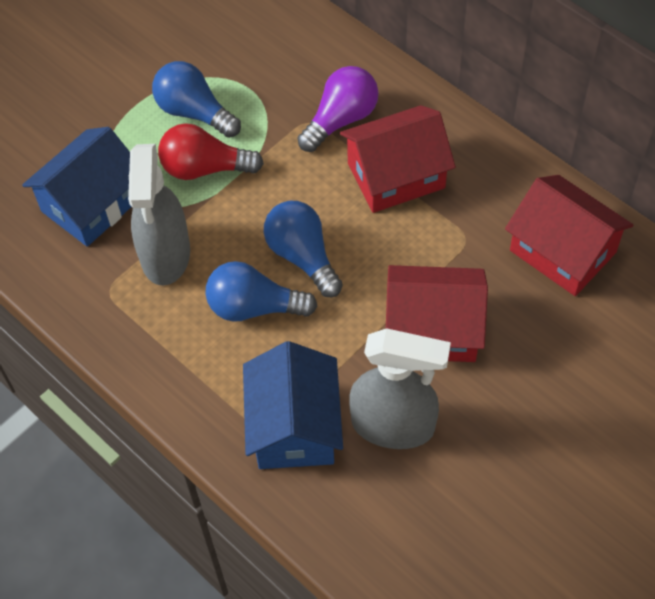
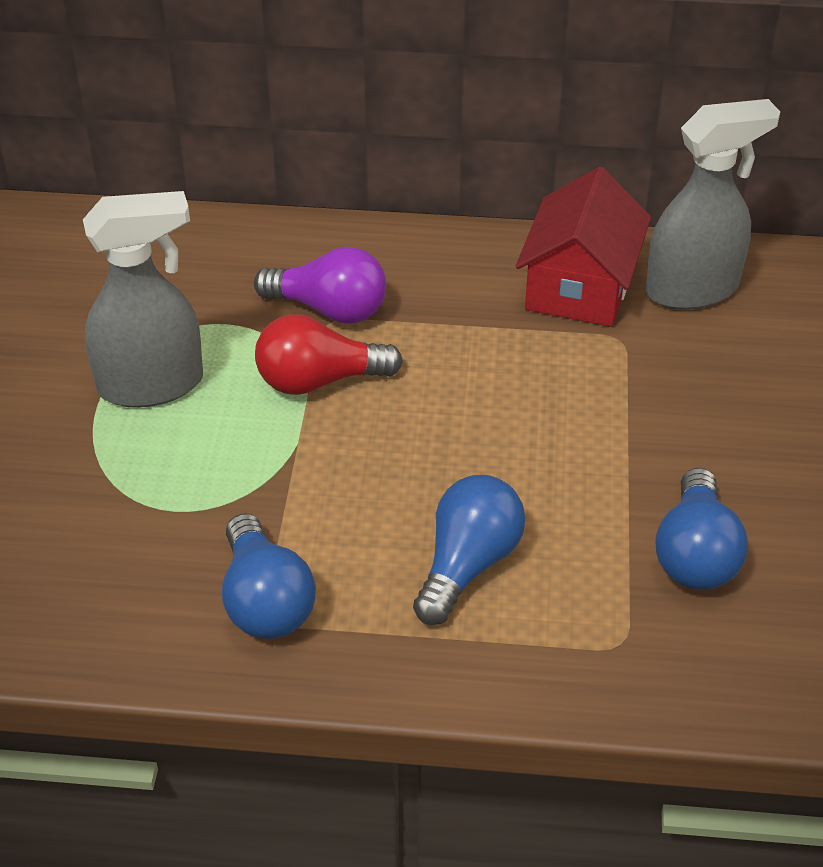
blue house: 2 -> 0
red house: 3 -> 1

